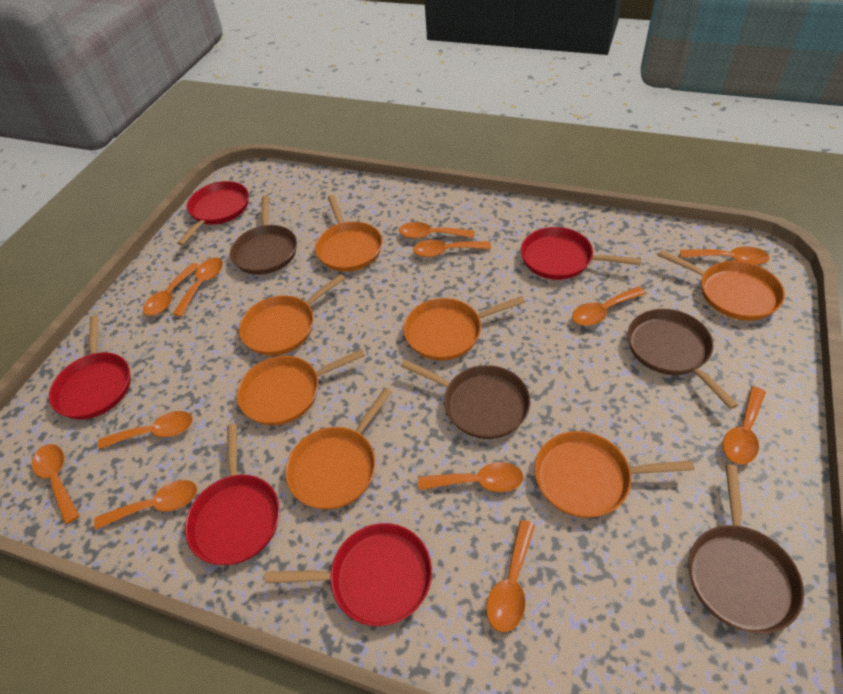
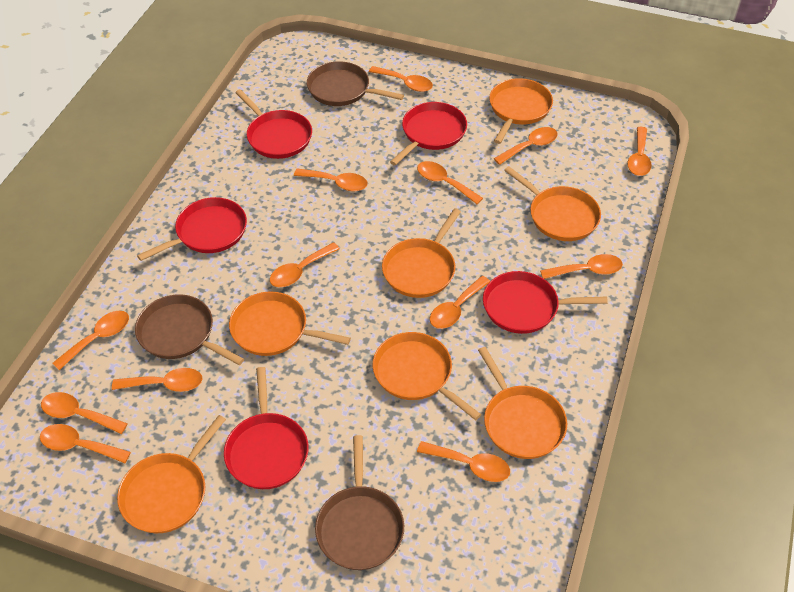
brown pan: 4 -> 3
orange spoon: 12 -> 13

